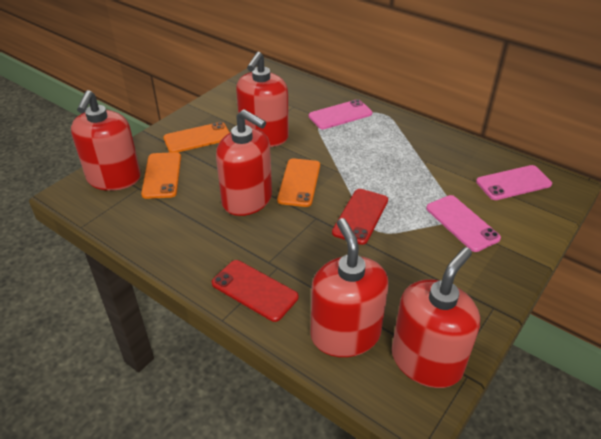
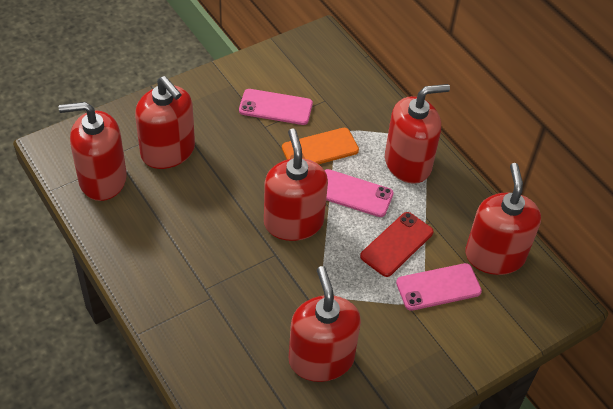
orange phone: 3 -> 1
red phone: 2 -> 1
red soap dispenser: 5 -> 6

